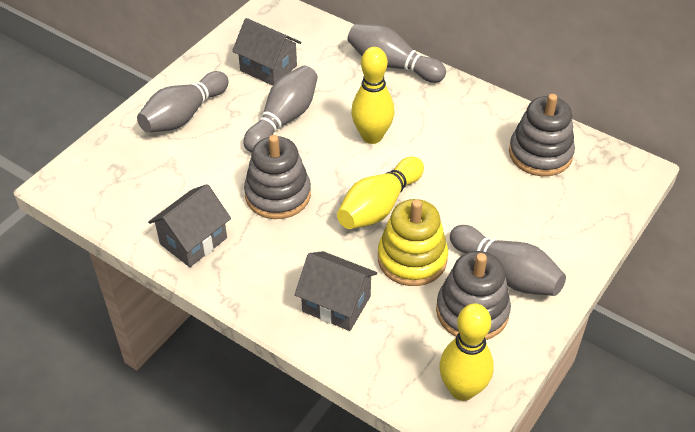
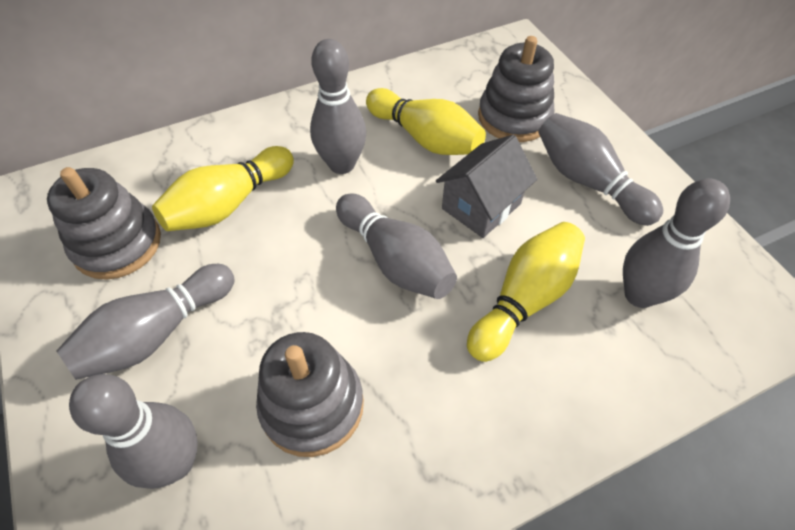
grey bowling pin: 4 -> 6
grey house: 3 -> 1
yellow stacking toy: 1 -> 0

